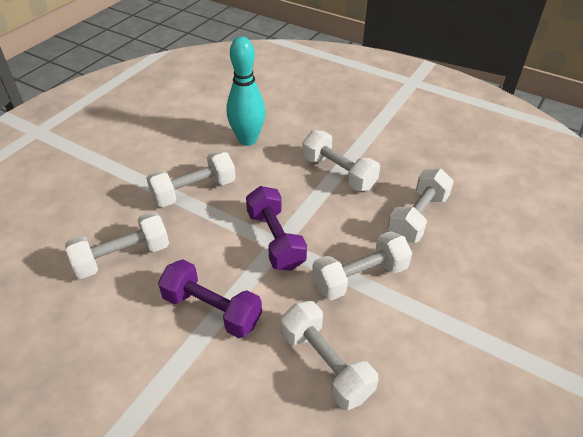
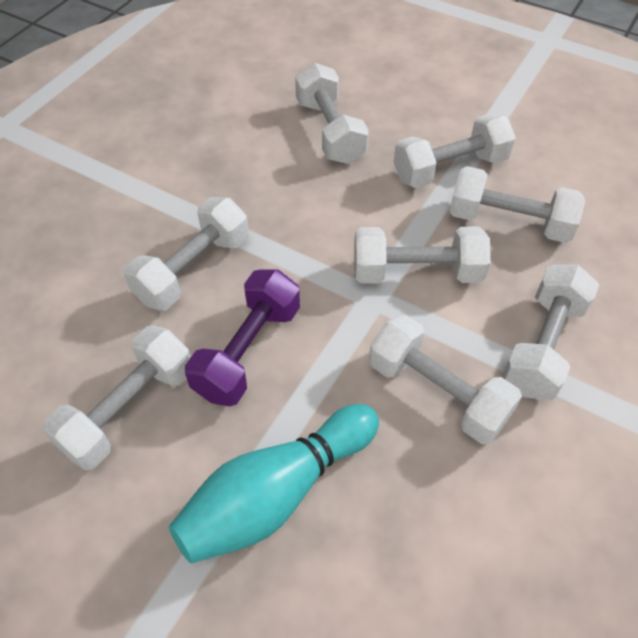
purple dumbbell: 2 -> 1
white dumbbell: 6 -> 8

